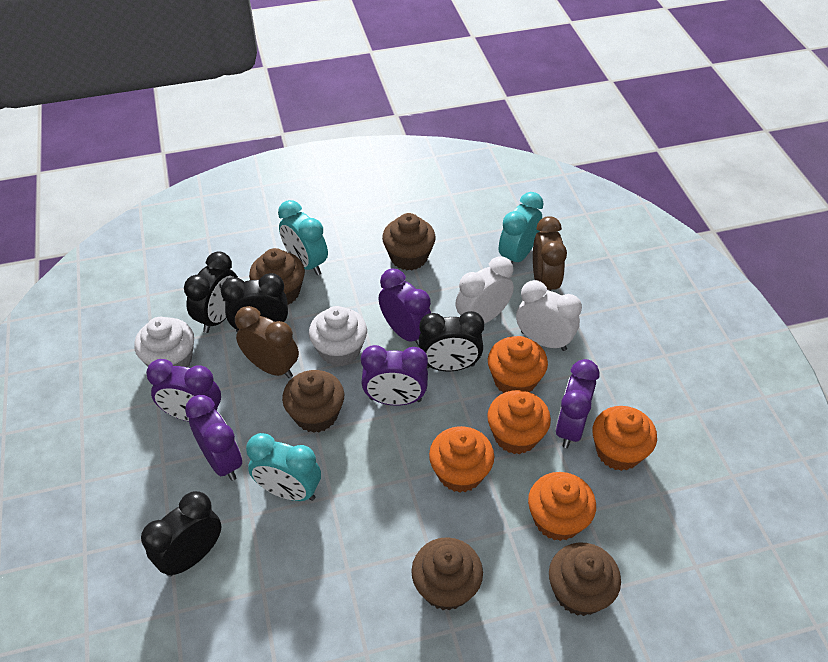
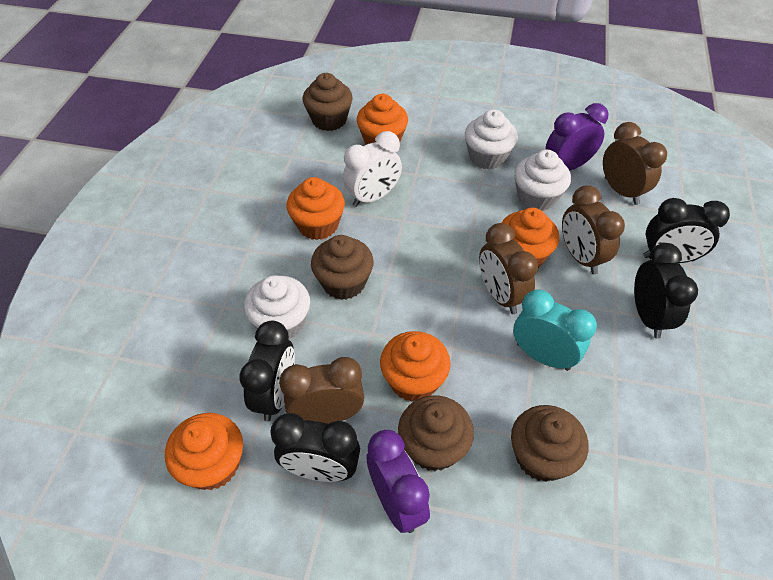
brown clock: 2 -> 4
brown cupcake: 5 -> 4
purple clock: 5 -> 2
turquoise clock: 3 -> 1
white clock: 2 -> 1
white cupcake: 2 -> 3

